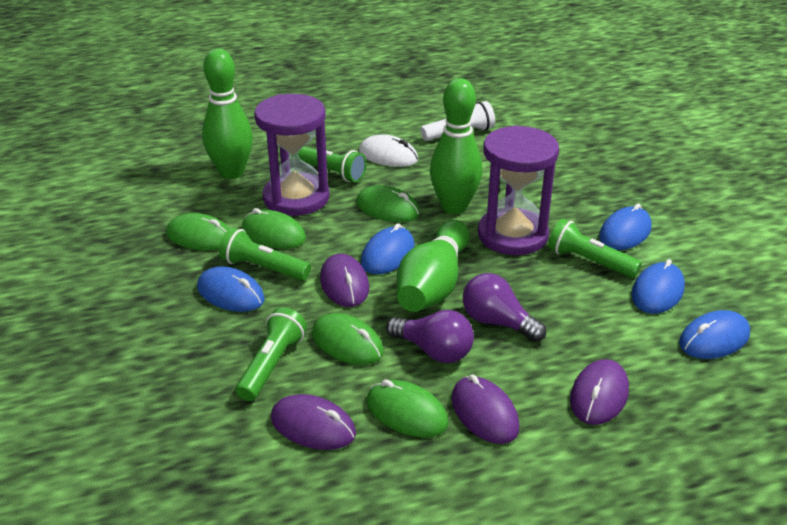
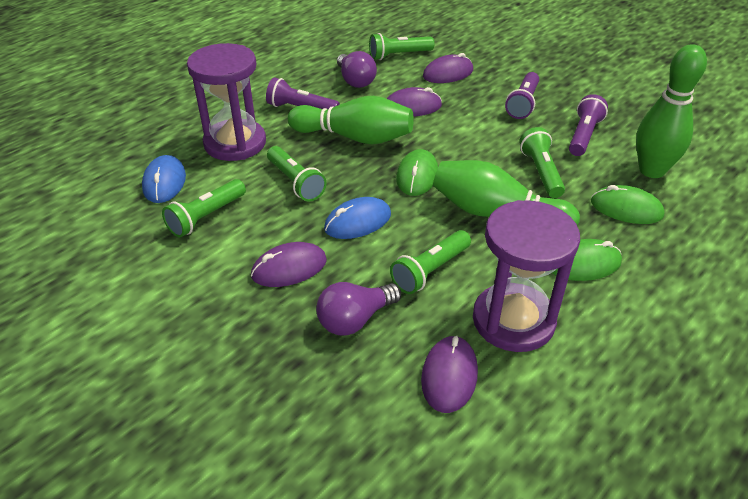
blue mouse: 5 -> 2
green flashlight: 4 -> 5
green mouse: 5 -> 3
purple flashlight: 0 -> 3
white flashlight: 1 -> 0
white mouse: 1 -> 0

